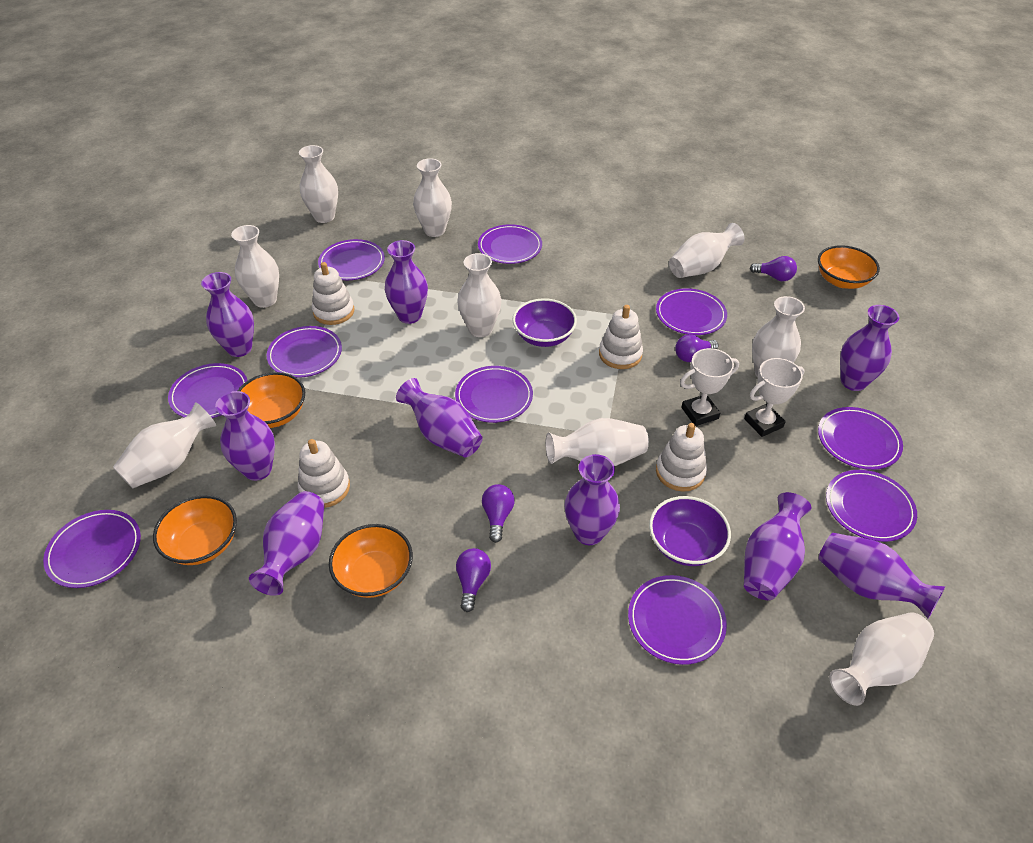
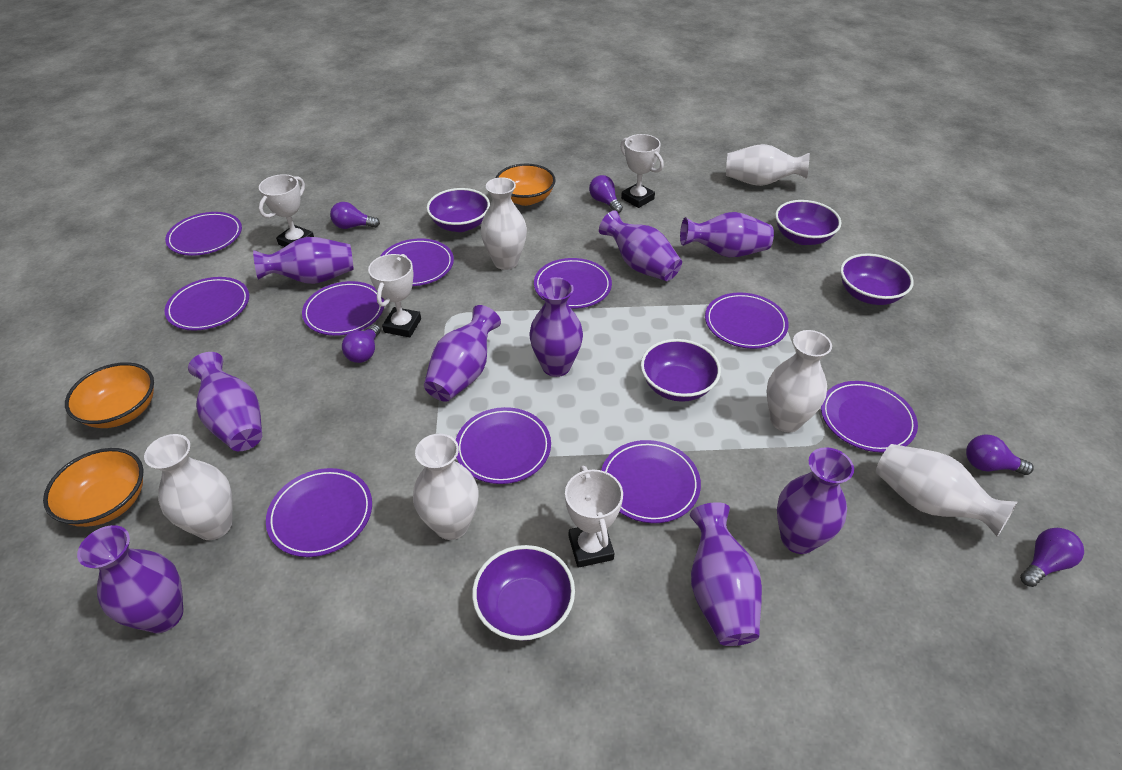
orange bowl: 4 -> 3
purple bowl: 2 -> 5
purple light bulb: 4 -> 5
white stacking toy: 4 -> 0
white trophy: 2 -> 4
white vase: 9 -> 6

